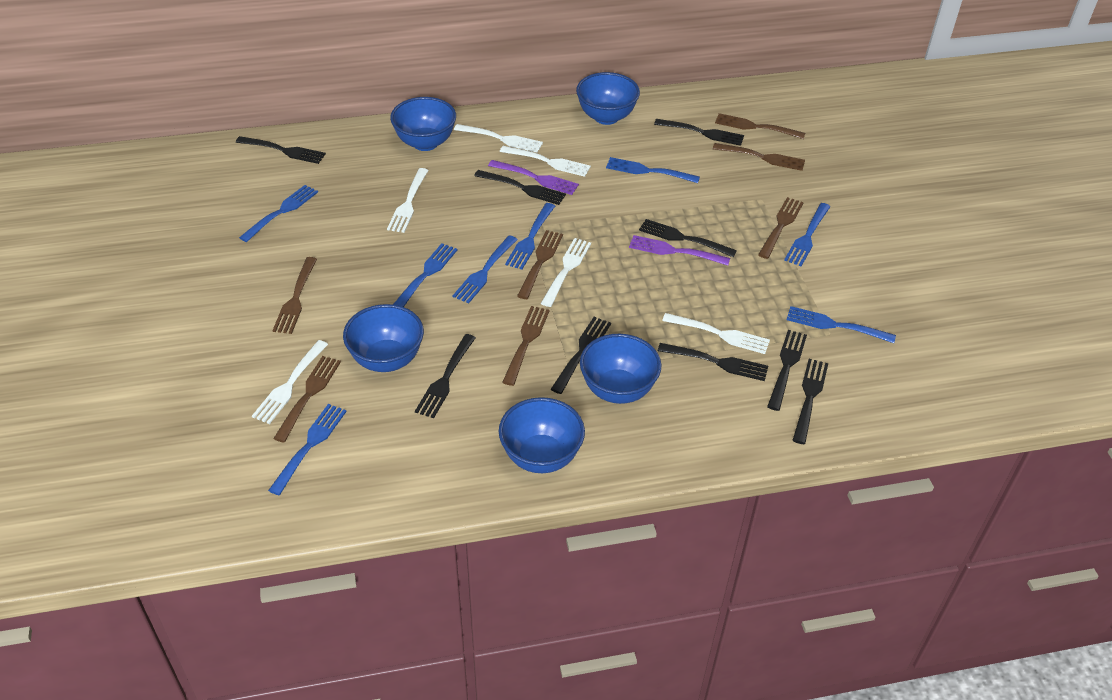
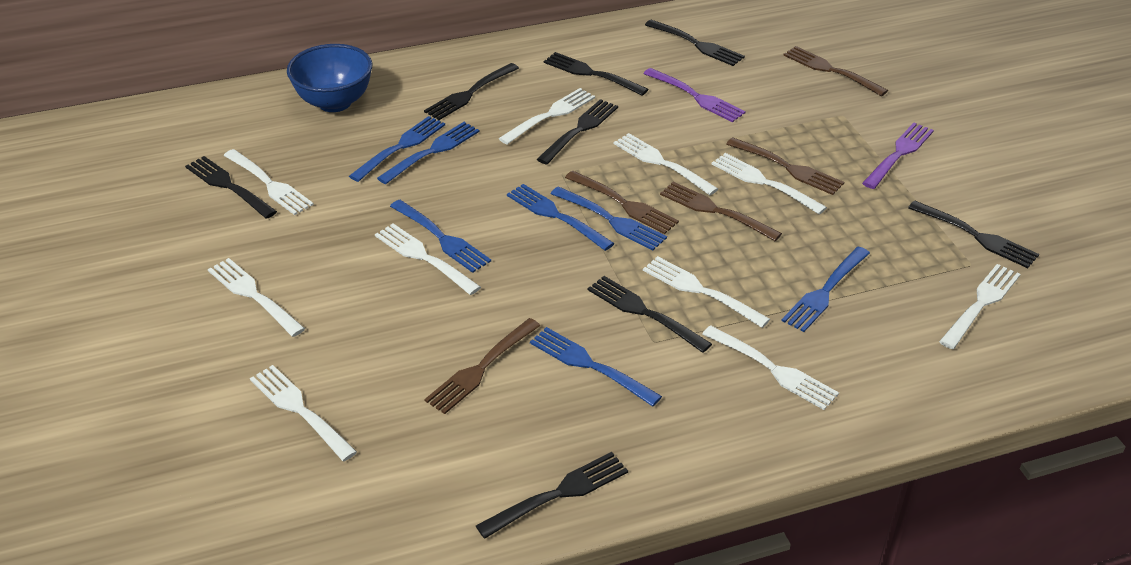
black fork: 9 -> 8
blue bowl: 5 -> 1
blue fork: 8 -> 7
brown fork: 7 -> 5
white fork: 6 -> 10

